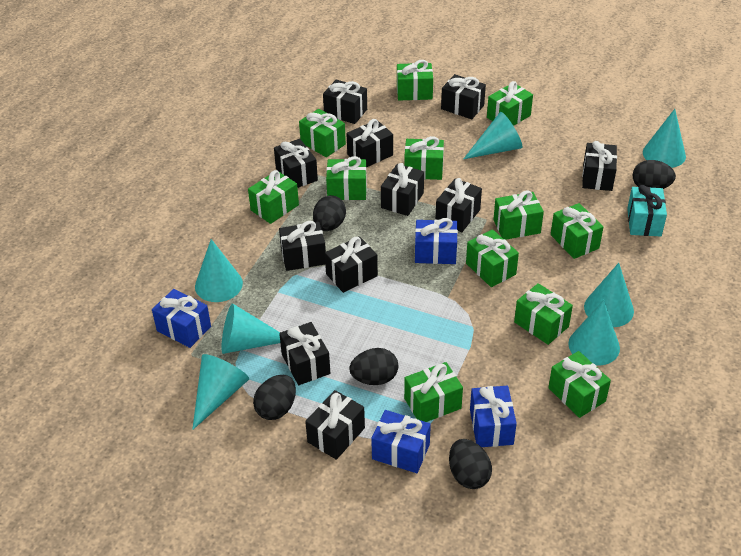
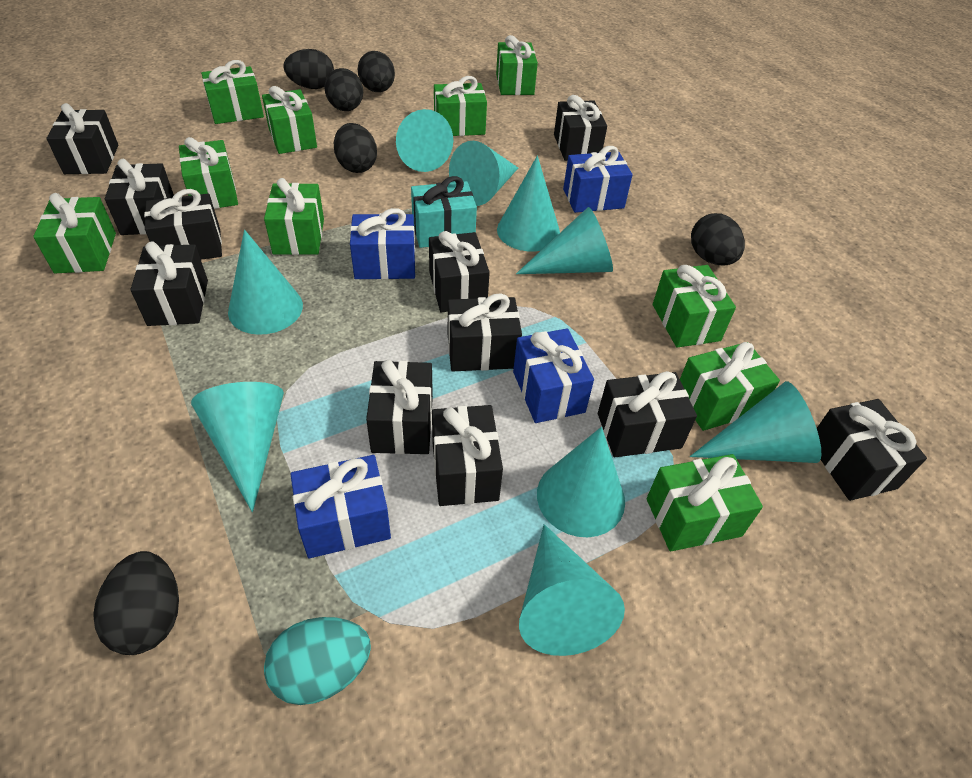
black egg: 5 -> 6
green gift: 12 -> 10
turquoise cone: 7 -> 9
turquoise egg: 0 -> 1

